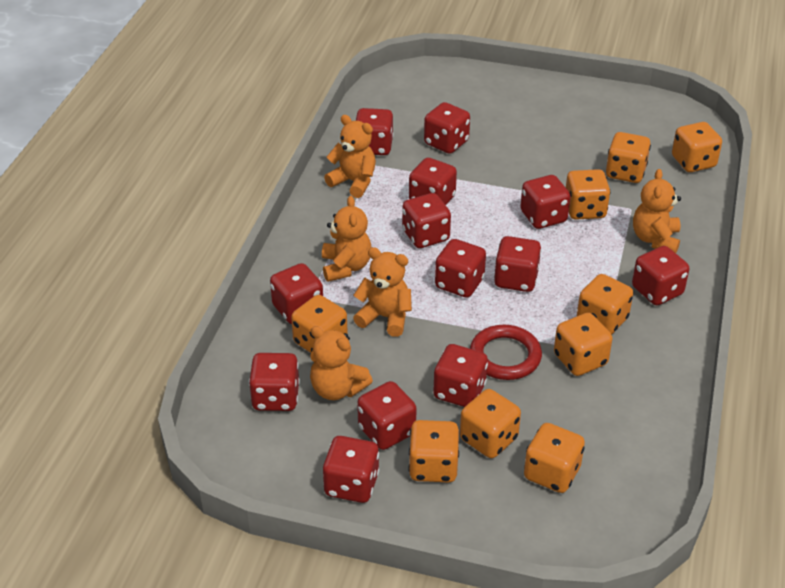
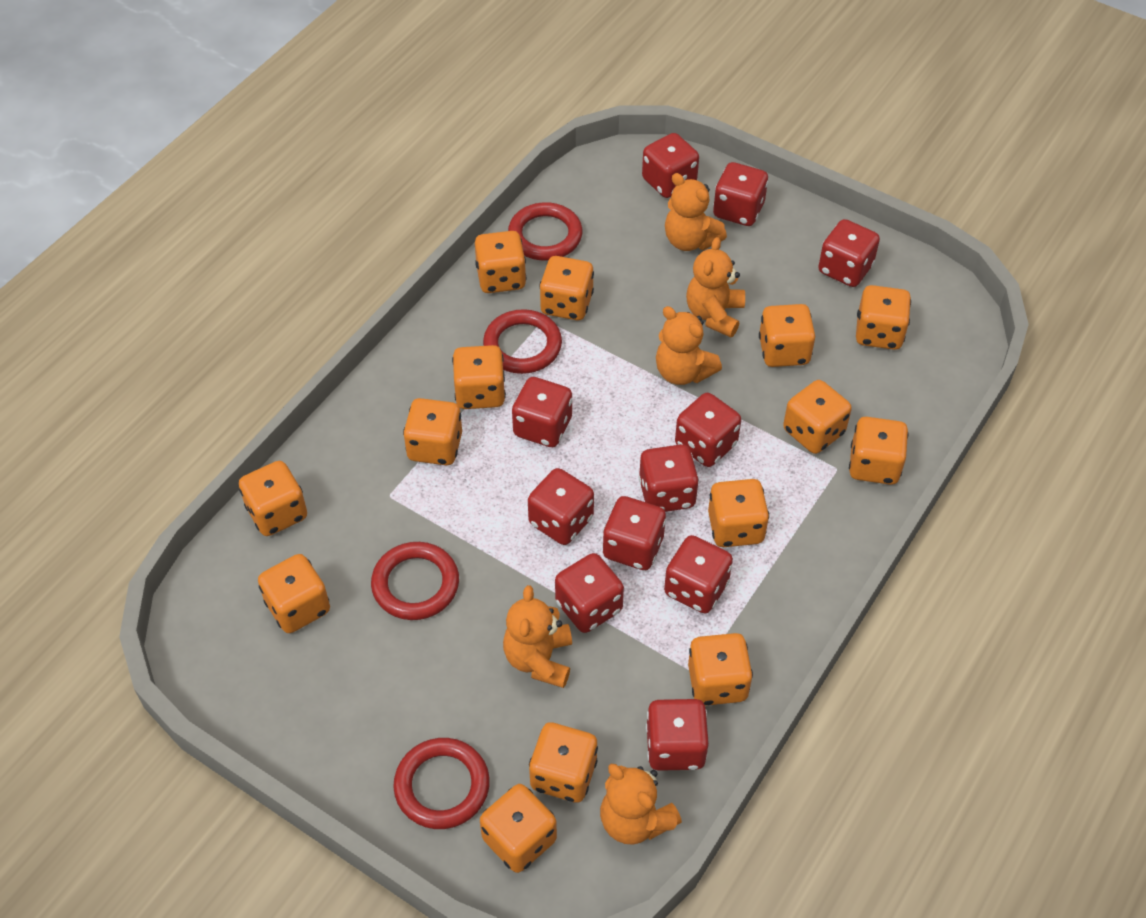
orange dice: 9 -> 14
red dice: 13 -> 11
red ring: 1 -> 4

